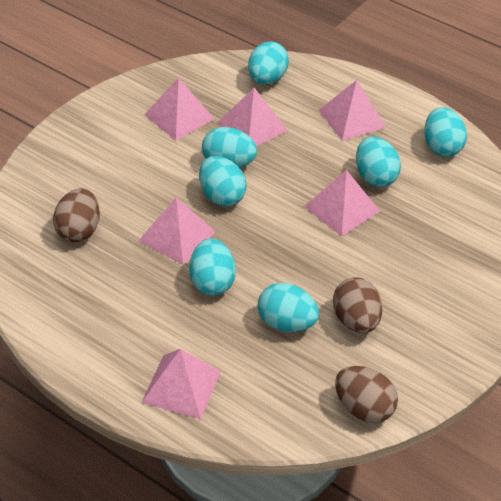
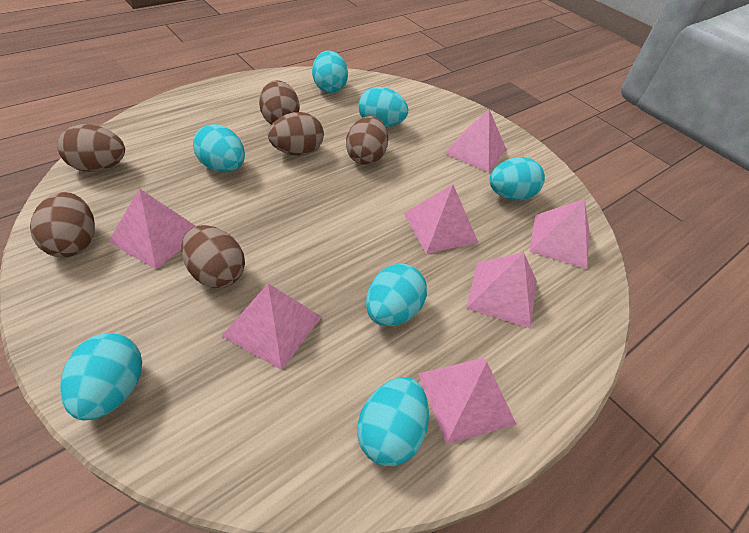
brown egg: 3 -> 6
pink pyramid: 6 -> 7

